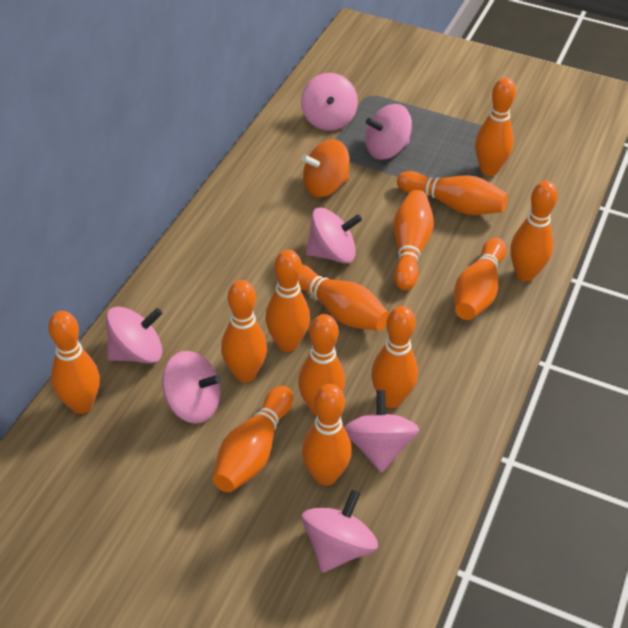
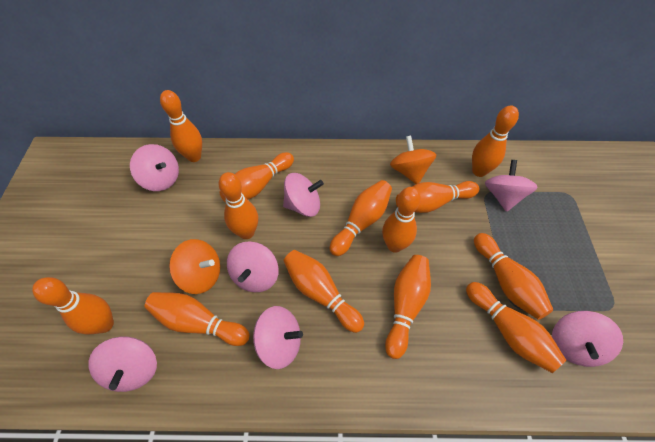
orange spinning top: 1 -> 2

